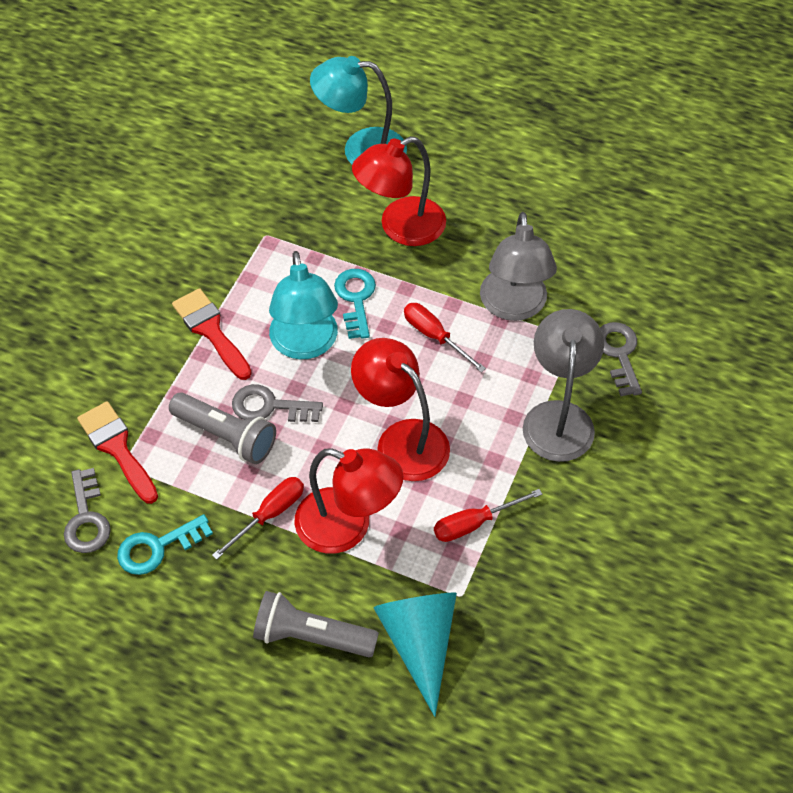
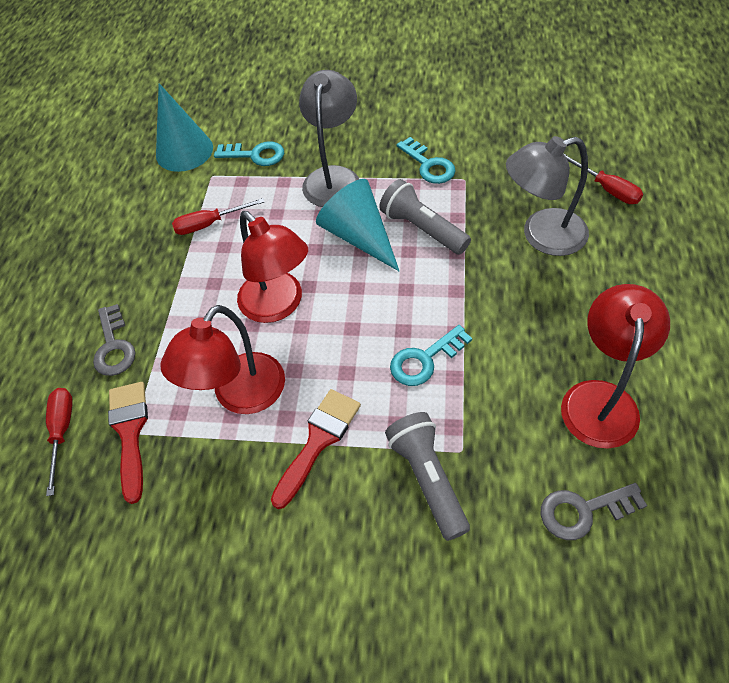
grey key: 3 -> 2
turquoise cone: 1 -> 2
turquoise key: 2 -> 3
turquoise lamp: 2 -> 0

